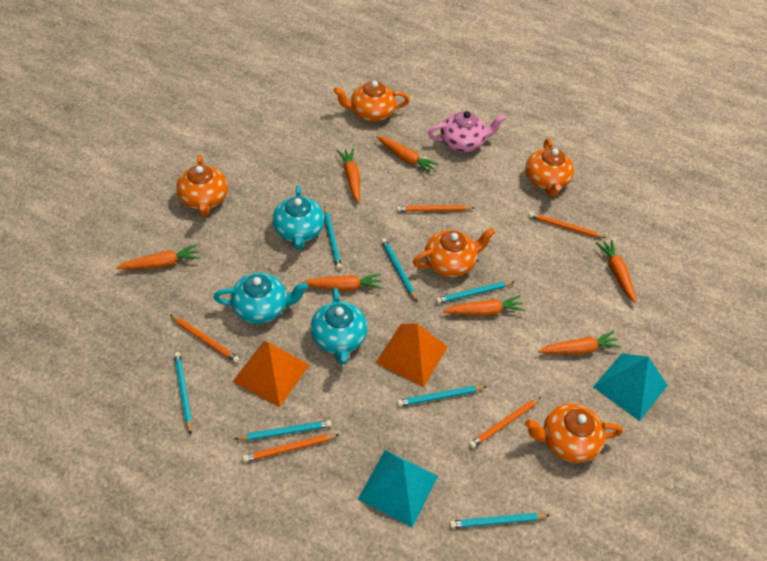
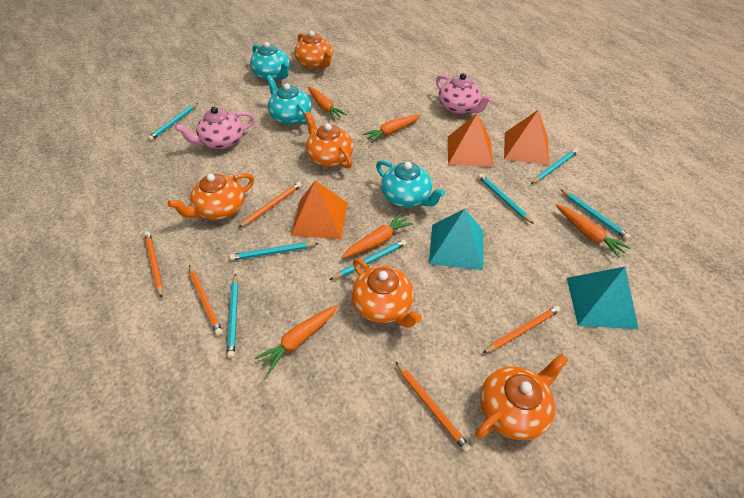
orange carrot: 7 -> 5
orange pyramid: 2 -> 3
pink teapot: 1 -> 2

